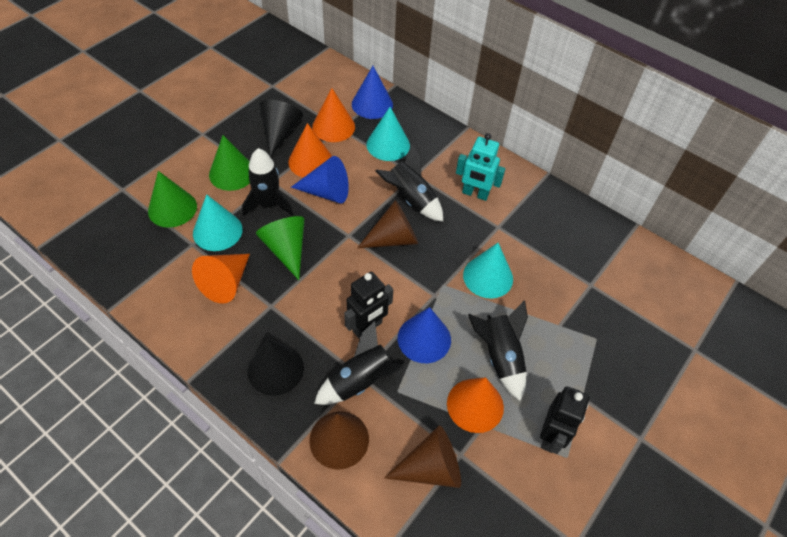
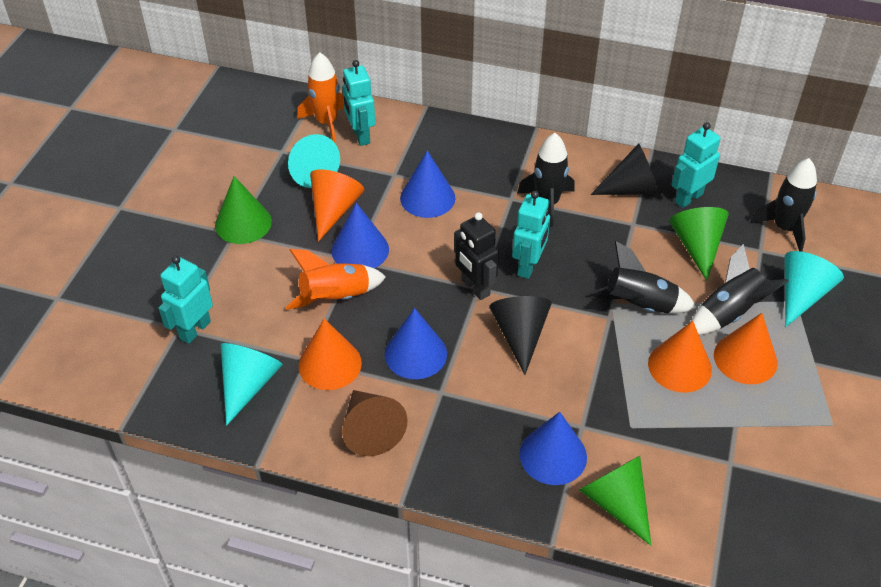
black robot: 2 -> 1
blue cone: 3 -> 4
brown cone: 3 -> 1
orange rocket: 0 -> 2
turquoise robot: 1 -> 4

